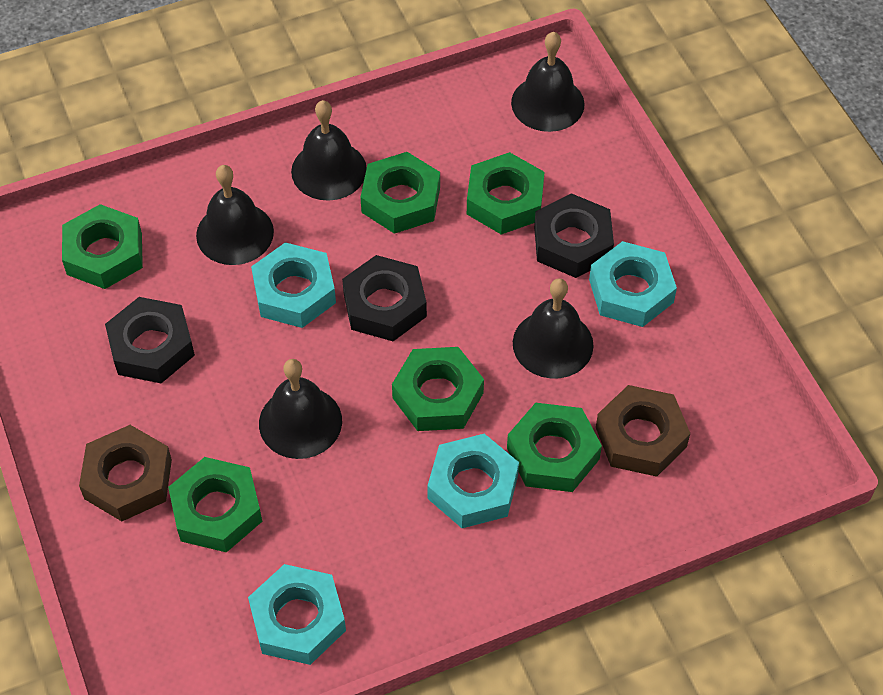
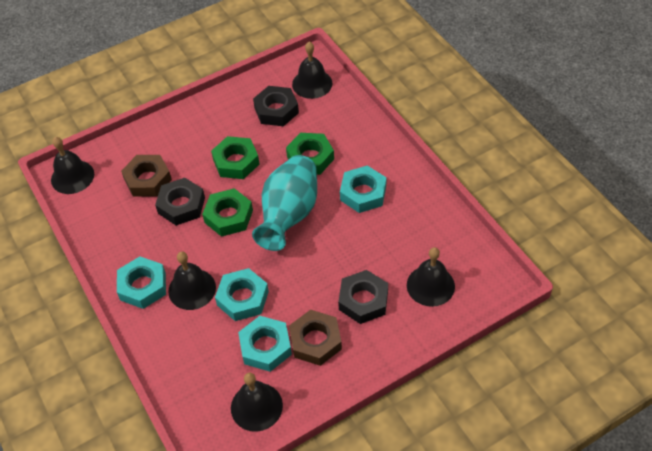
green nut: 6 -> 3
turquoise vase: 0 -> 1

